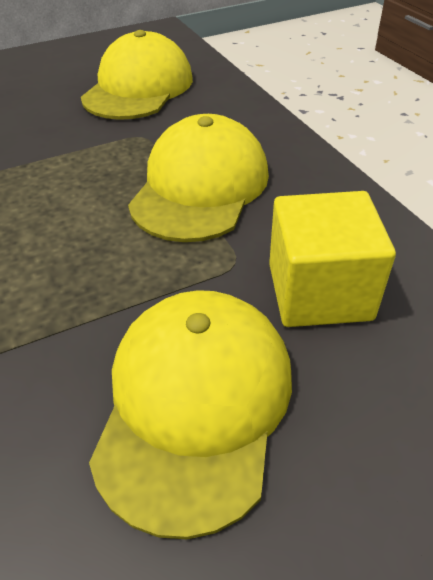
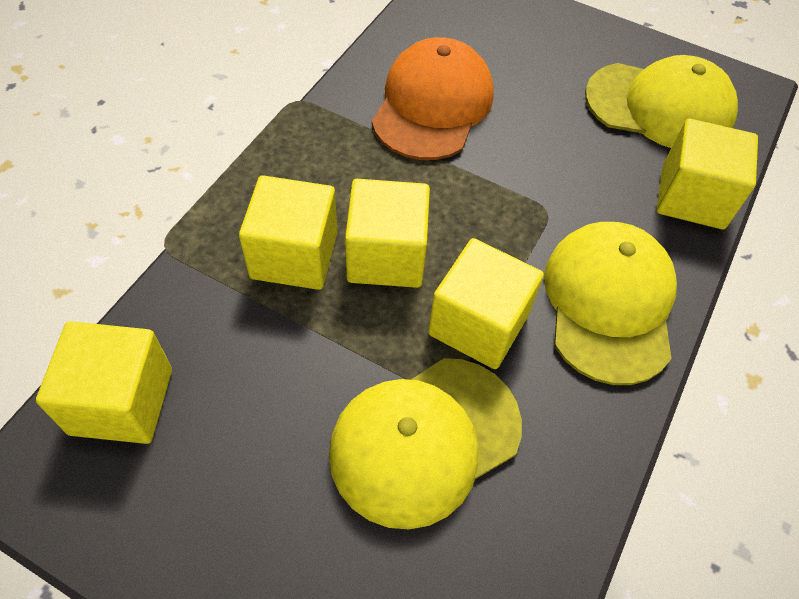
orange cap: 0 -> 1
yellow cube: 1 -> 5

